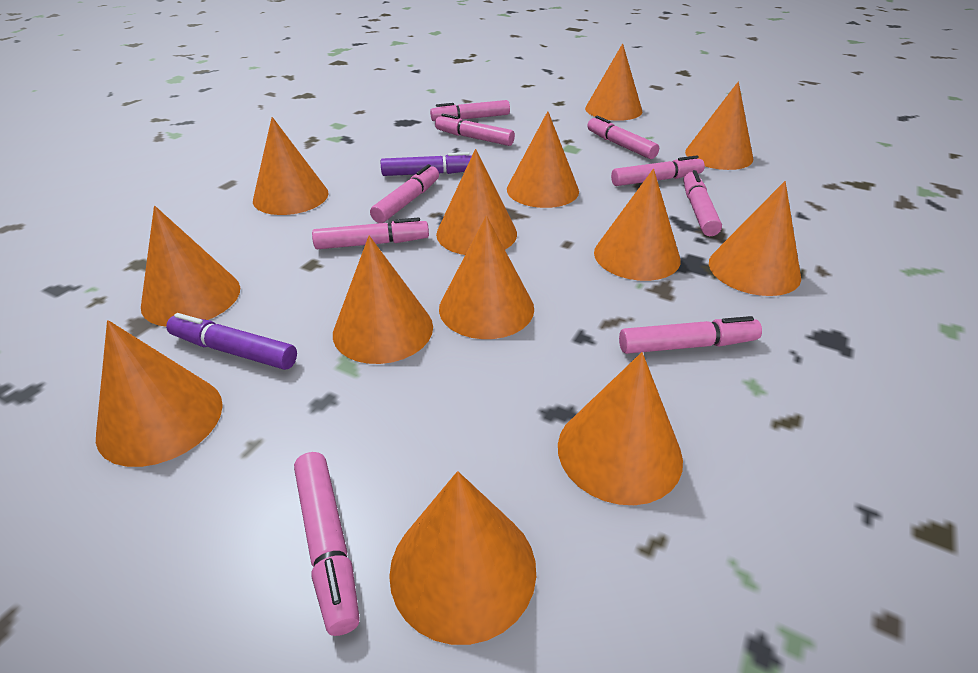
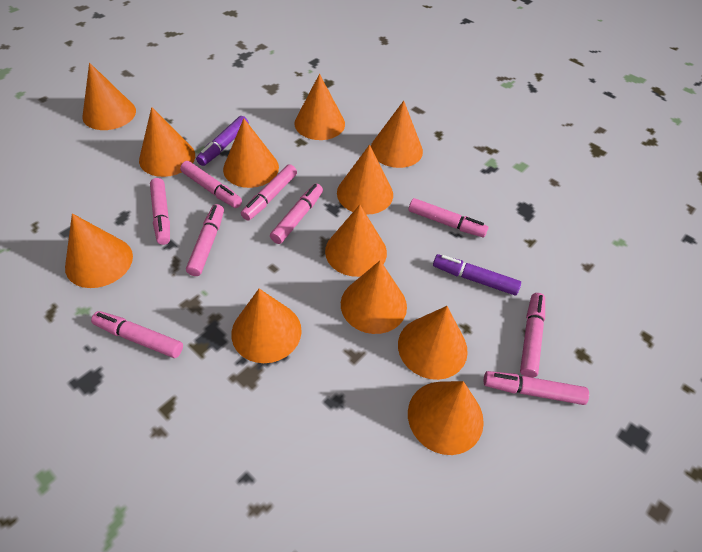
orange cone: 13 -> 12

